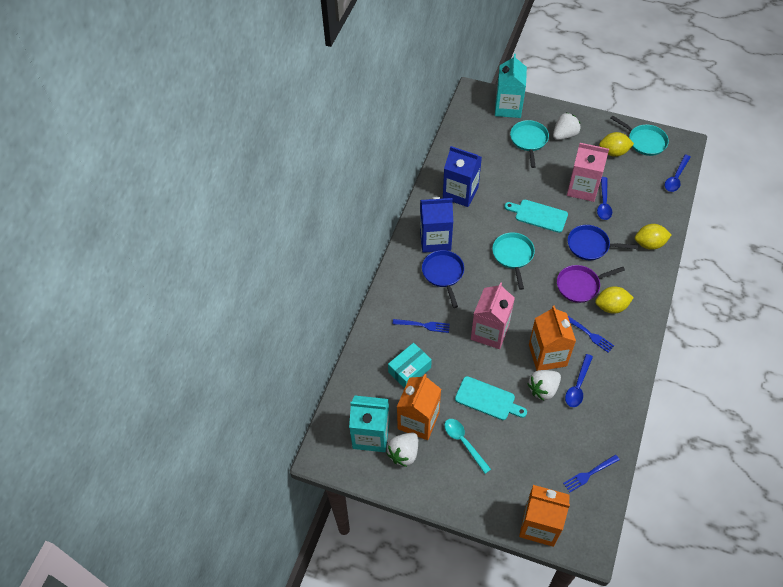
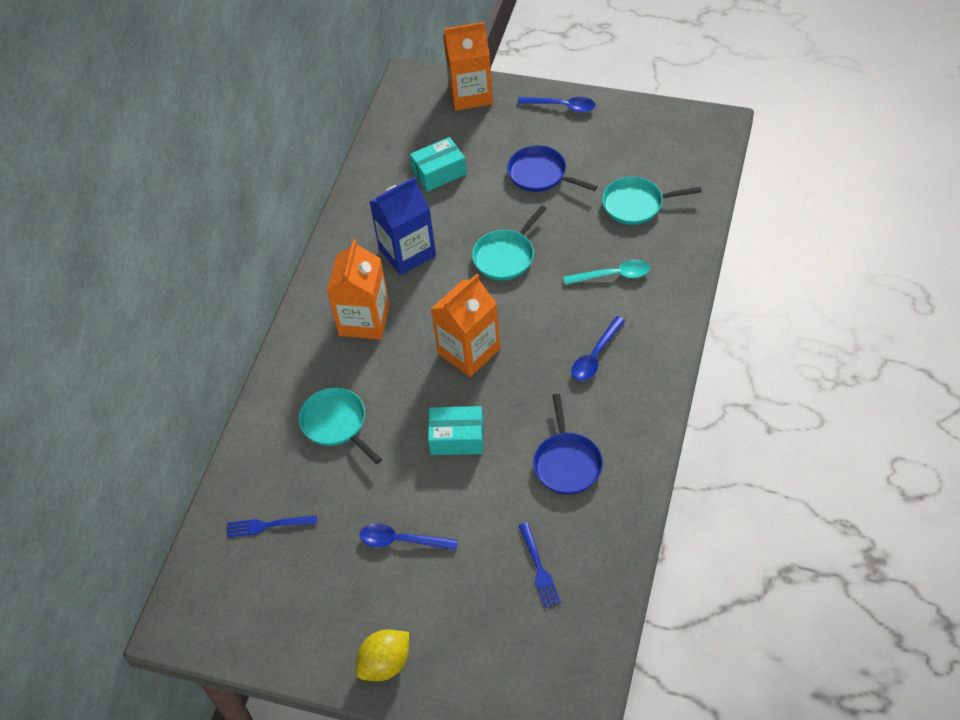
blue carton: 2 -> 1
blue fork: 3 -> 2
pink carton: 2 -> 0
purple pan: 1 -> 0
turquoise box: 1 -> 2
turquoise carton: 2 -> 0
turquoise cutting board: 2 -> 0
white strawberry: 3 -> 0
yellow lemon: 3 -> 1

